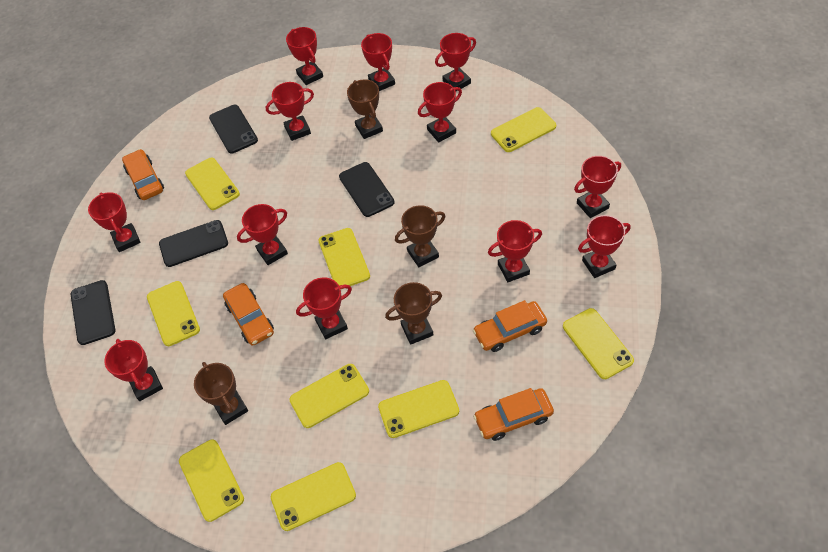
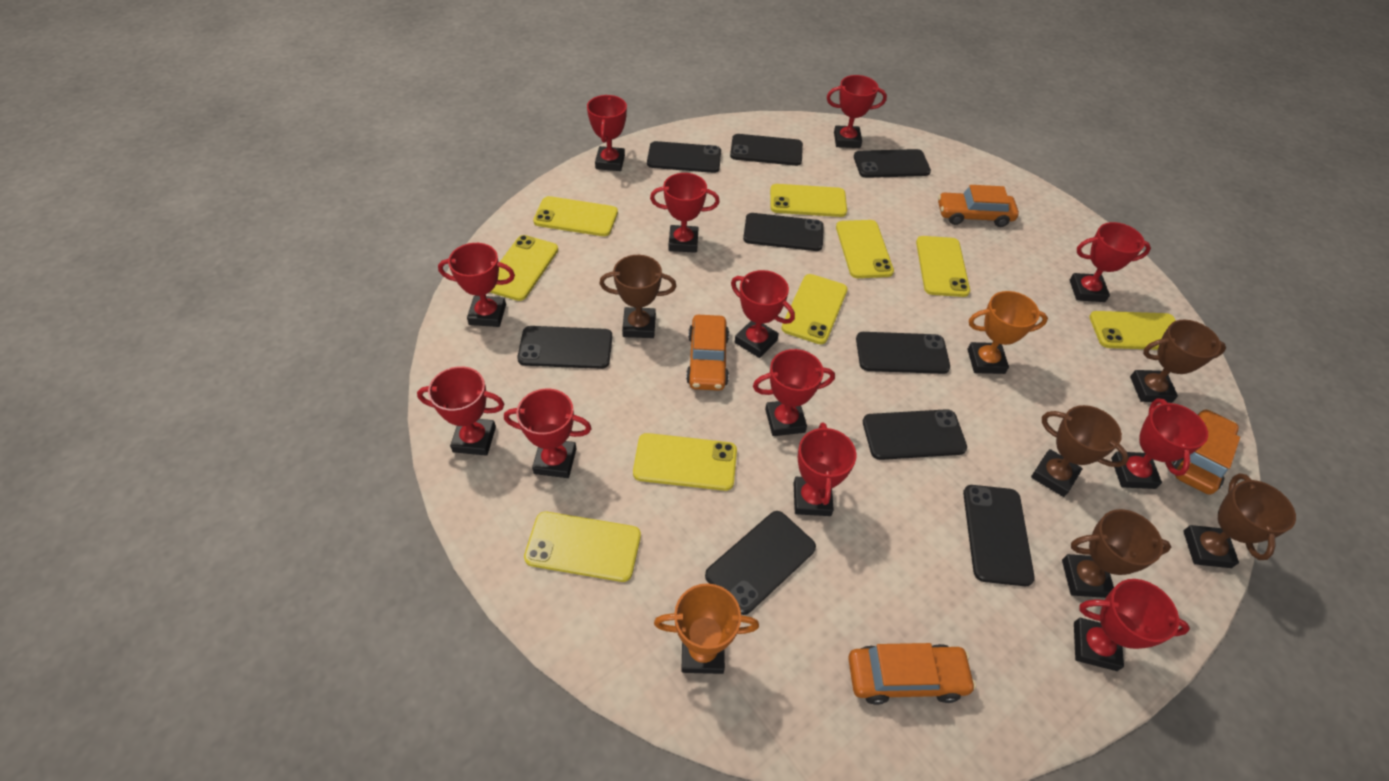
black phone: 4 -> 9
brown trophy: 4 -> 5
orange trophy: 0 -> 2

